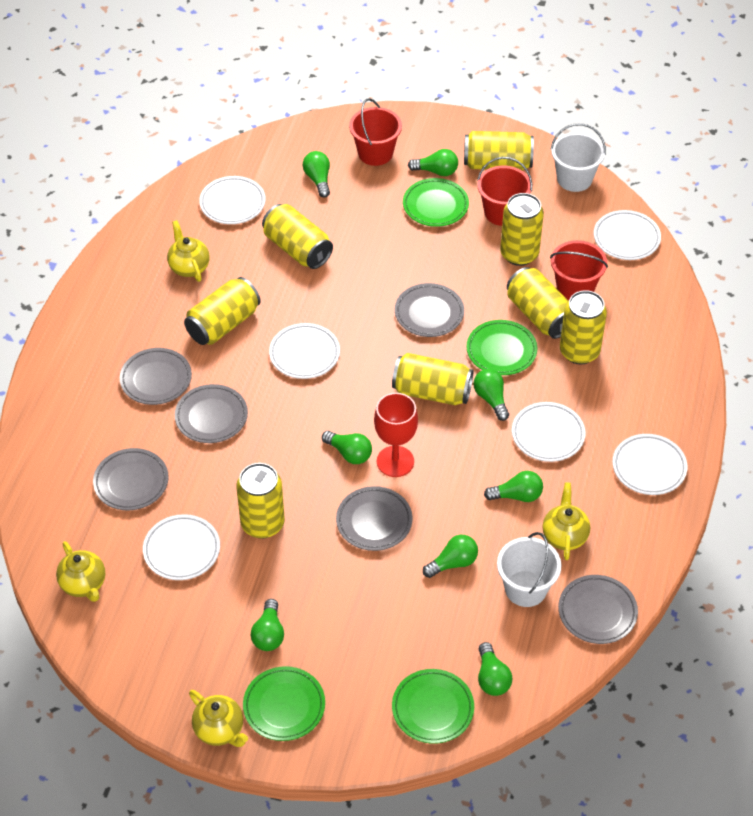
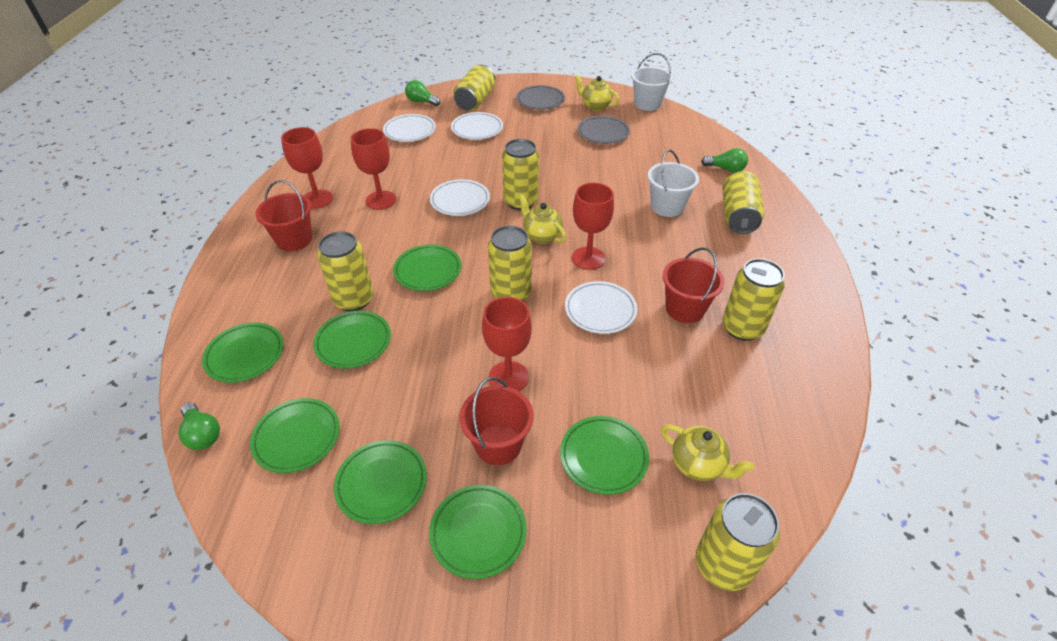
green light bulb: 8 -> 3
green plate: 4 -> 7
grey plate: 6 -> 2
red goblet: 1 -> 4
white plate: 6 -> 4
yellow can: 8 -> 7
yellow teapot: 4 -> 3

